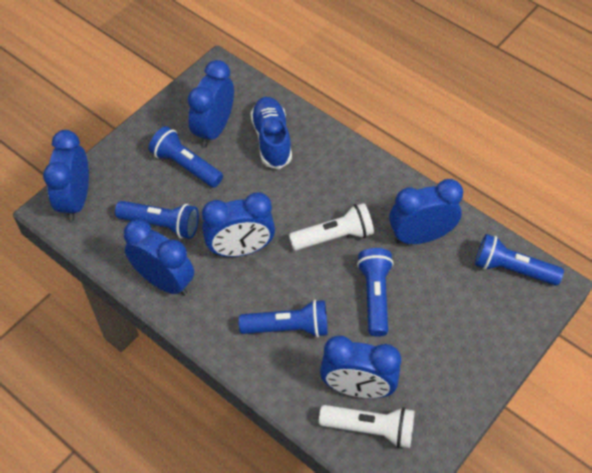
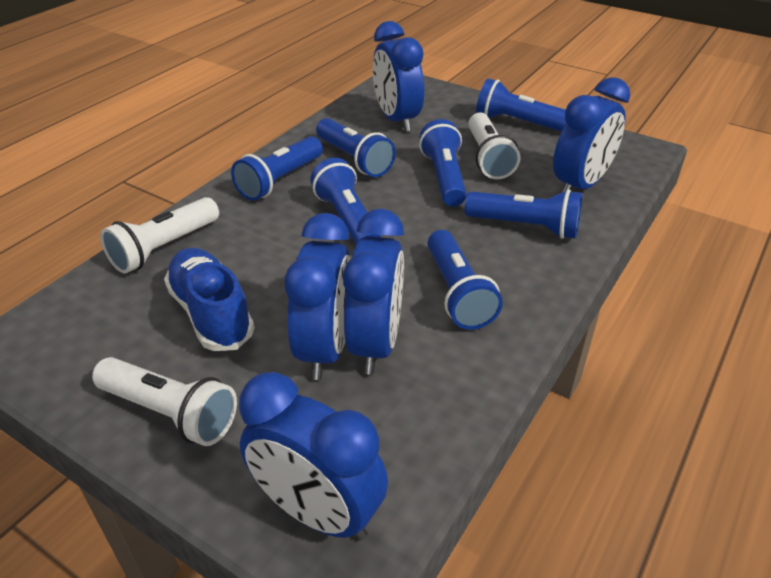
blue clock: 6 -> 5
blue flashlight: 5 -> 7
white flashlight: 2 -> 3

